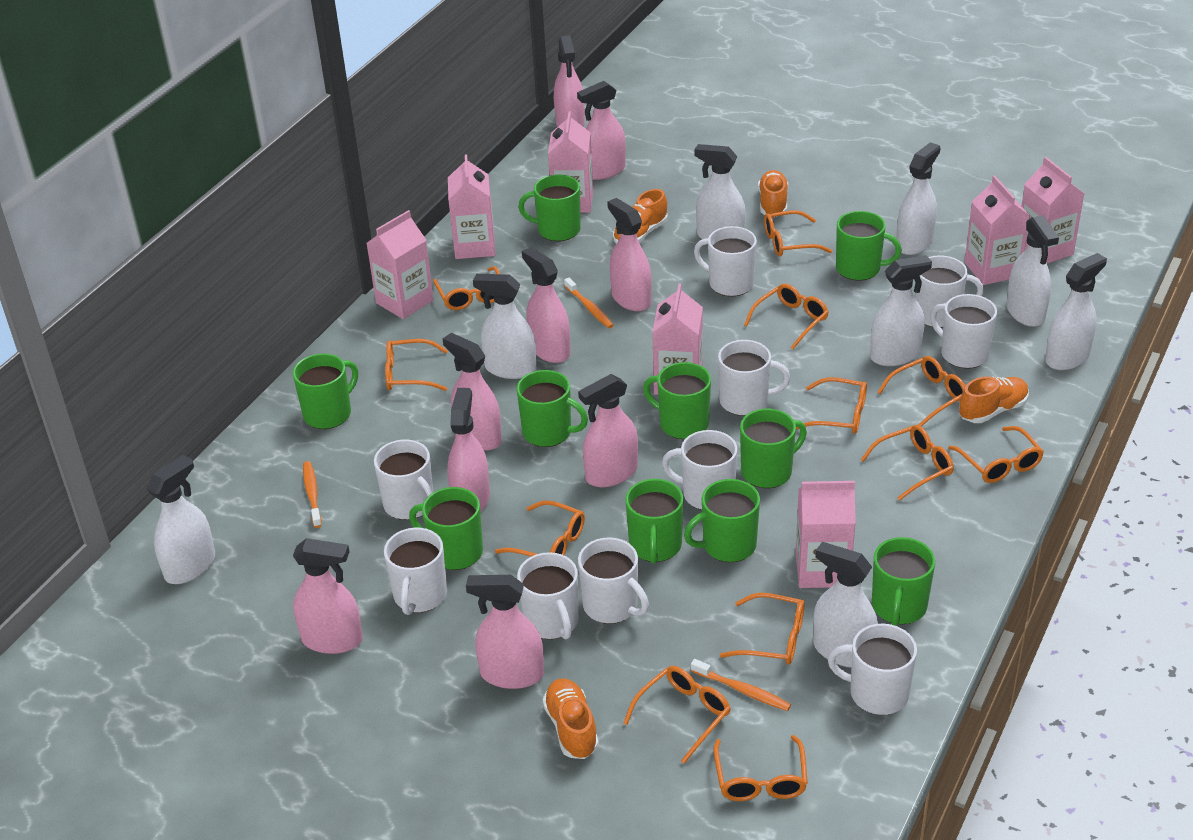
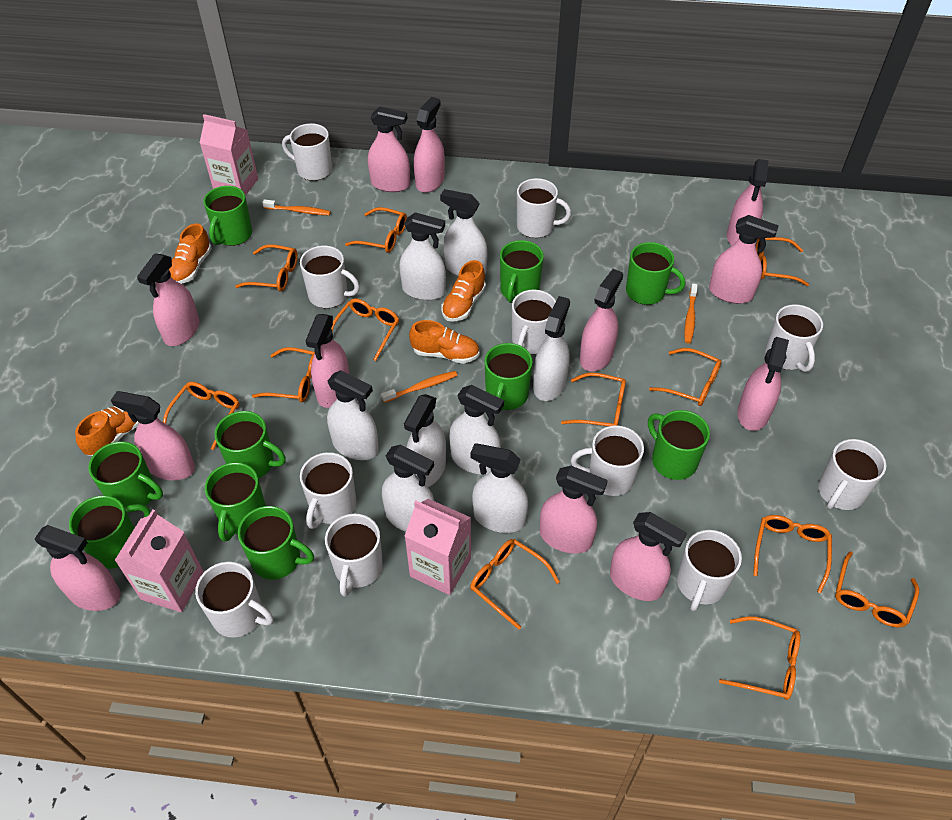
pink carton: 7 -> 3
pink spray bottle: 9 -> 12
white mug: 10 -> 11

